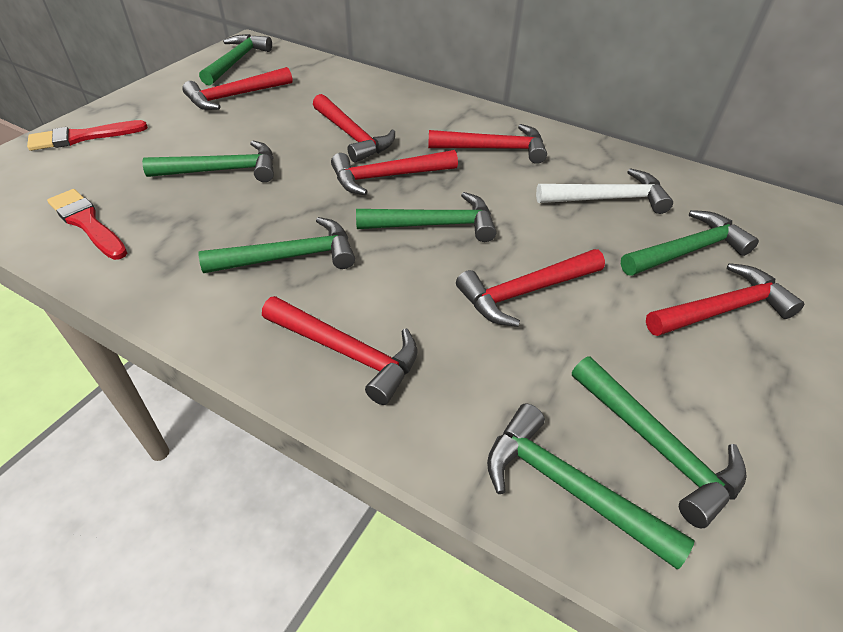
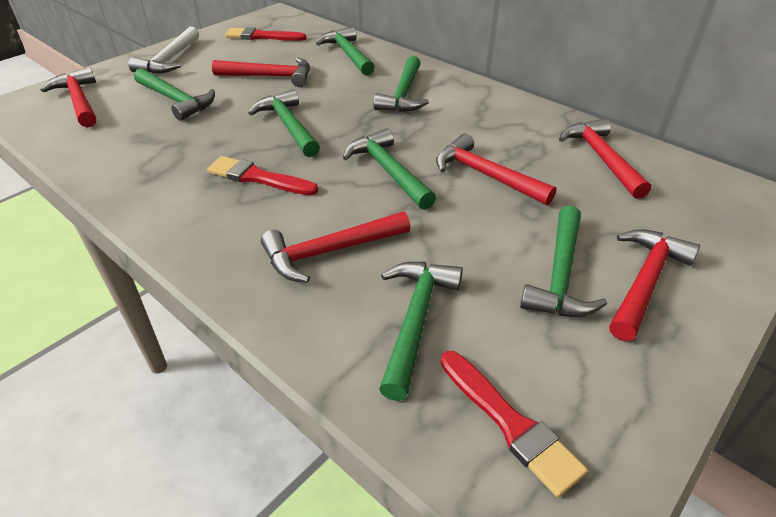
red brush: 2 -> 3
red hammer: 7 -> 6

